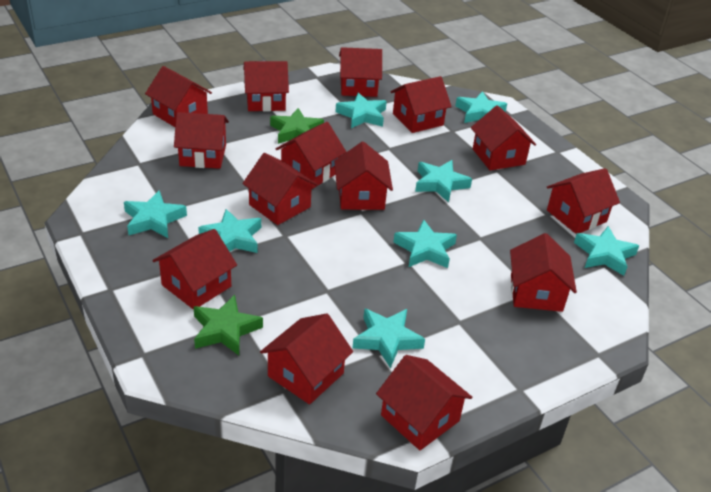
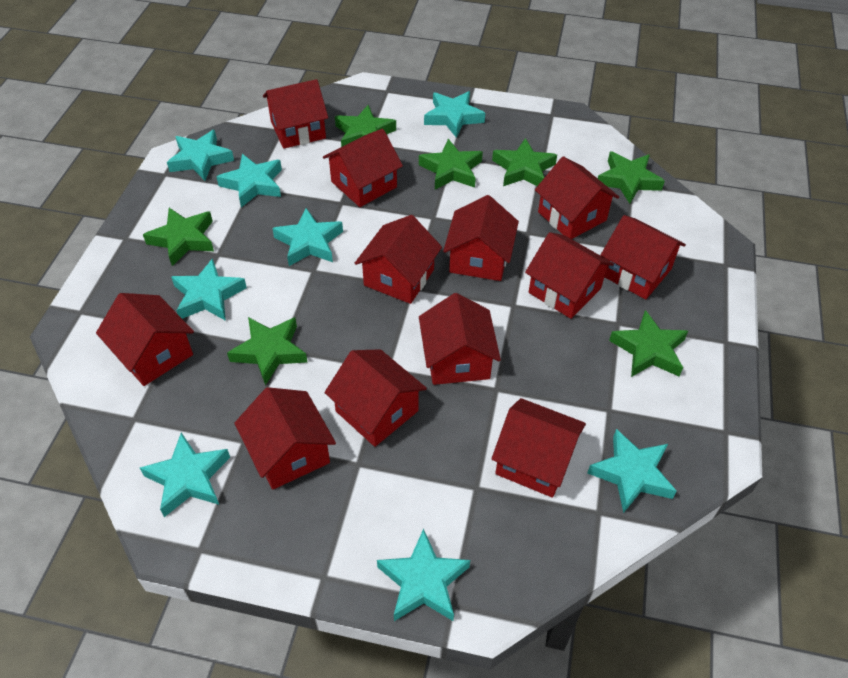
green star: 2 -> 7
red house: 14 -> 12

